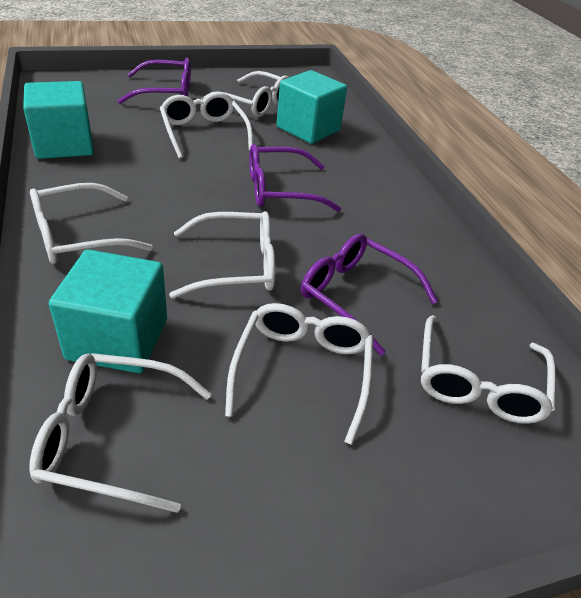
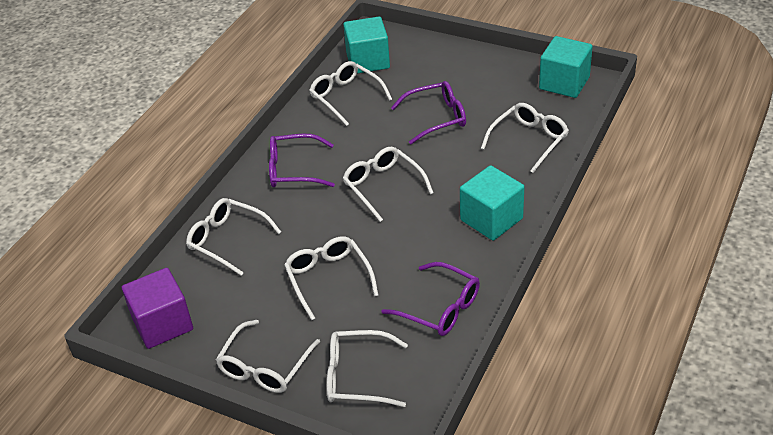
purple cube: 0 -> 1

